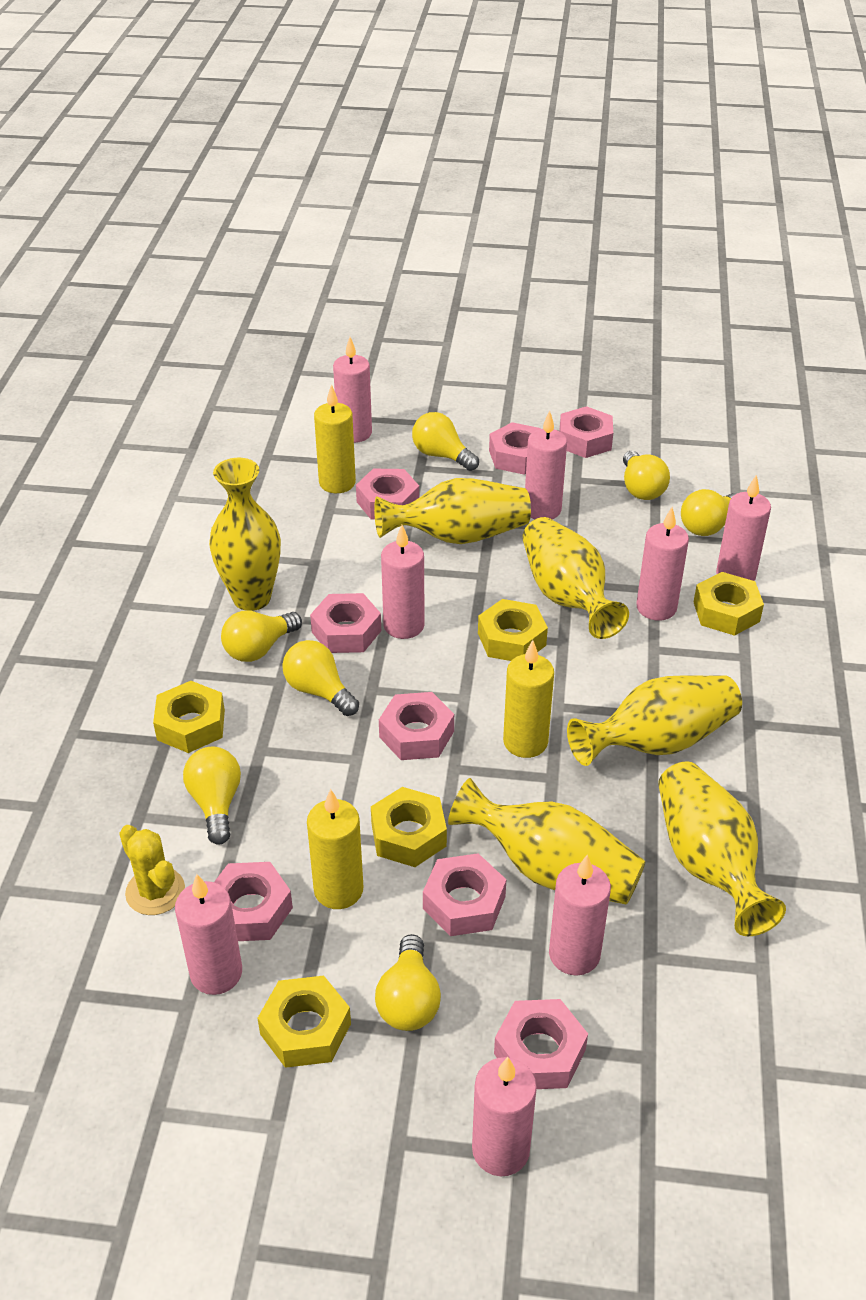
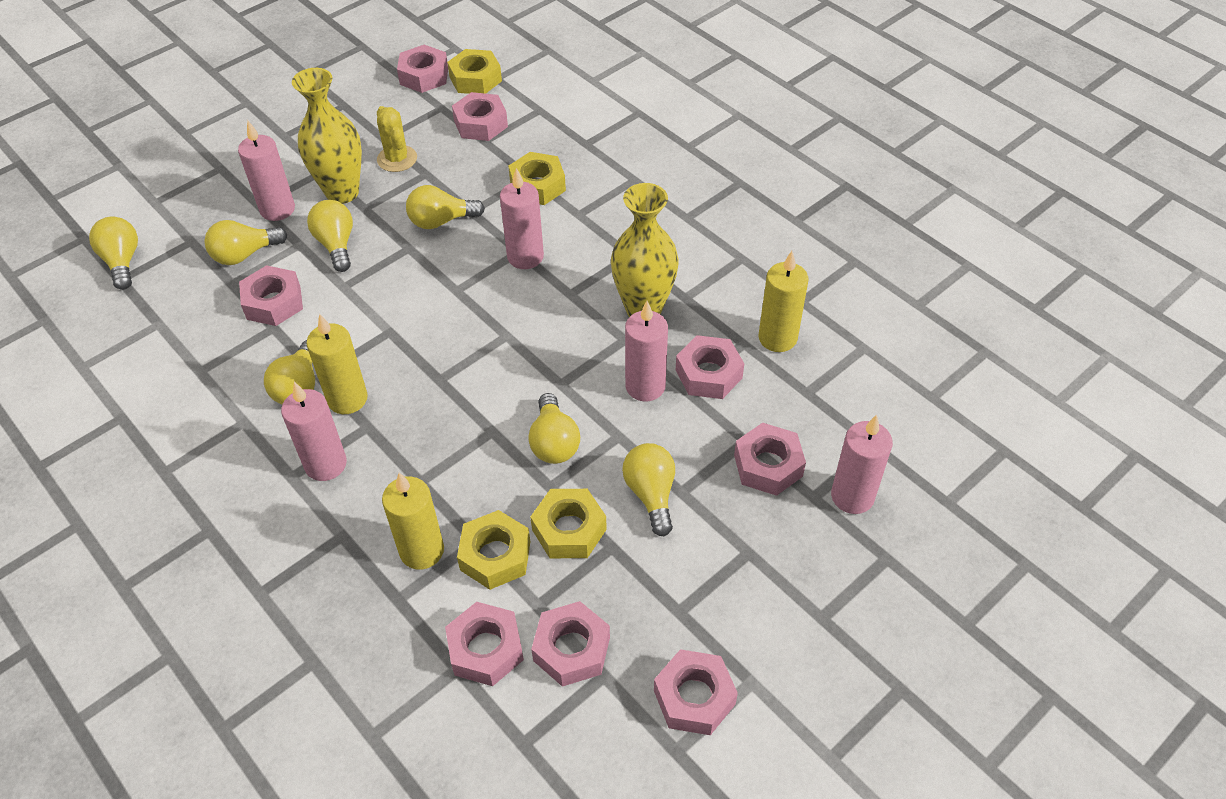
pink candle: 8 -> 5
yellow nut: 5 -> 4
yellow vase: 6 -> 2

